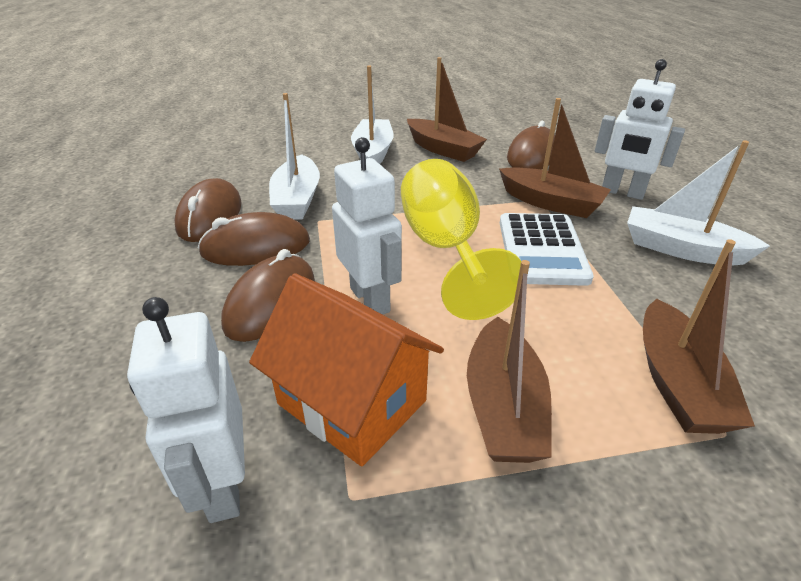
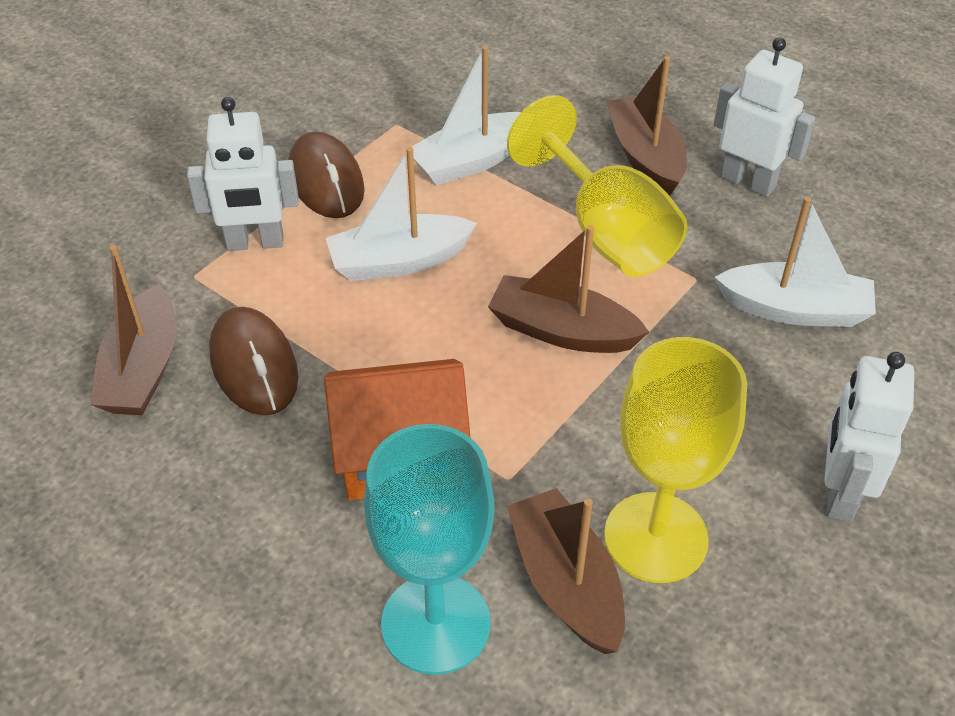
brown mouse: 4 -> 2
turquoise goblet: 0 -> 1
white calculator: 1 -> 0
yellow goblet: 1 -> 2

